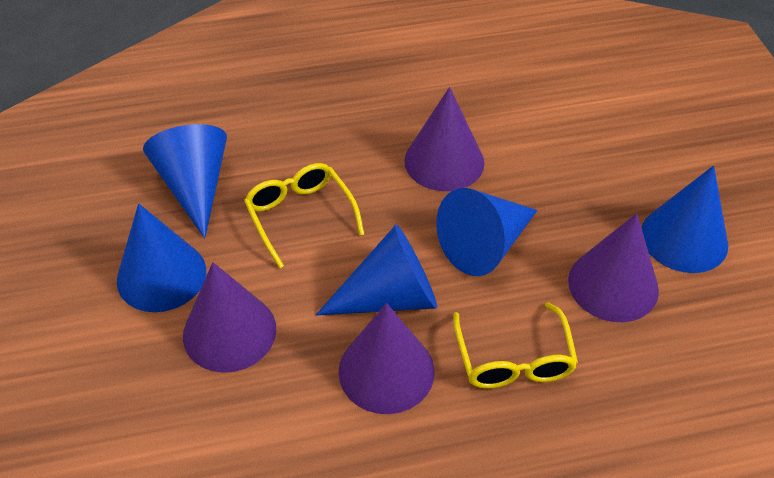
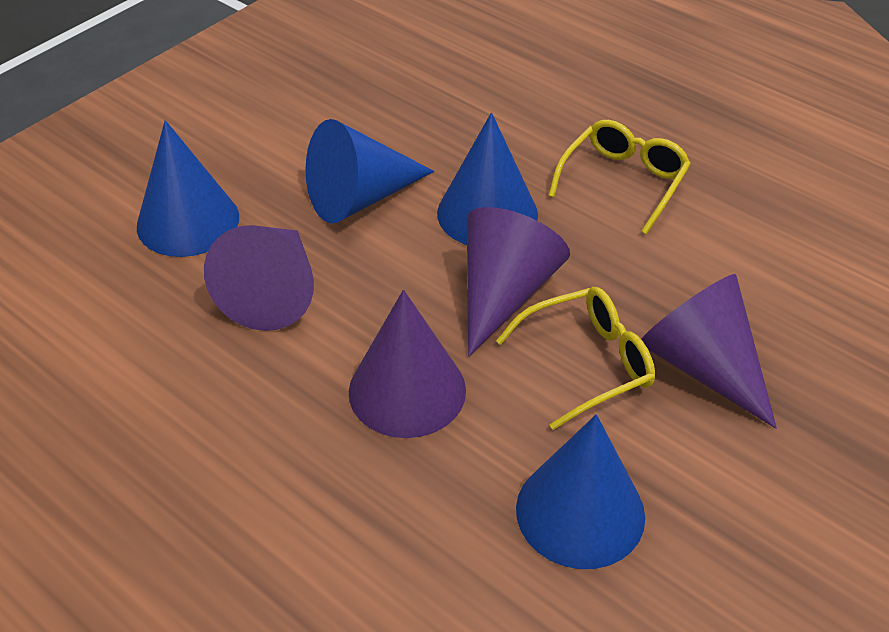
blue cone: 5 -> 4

